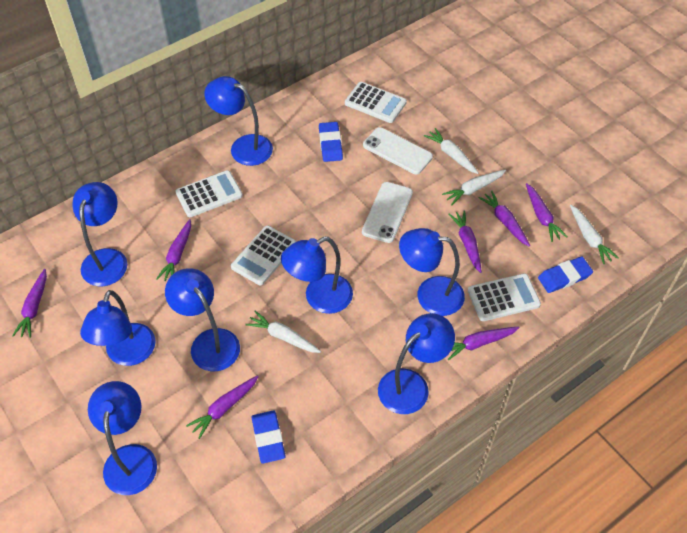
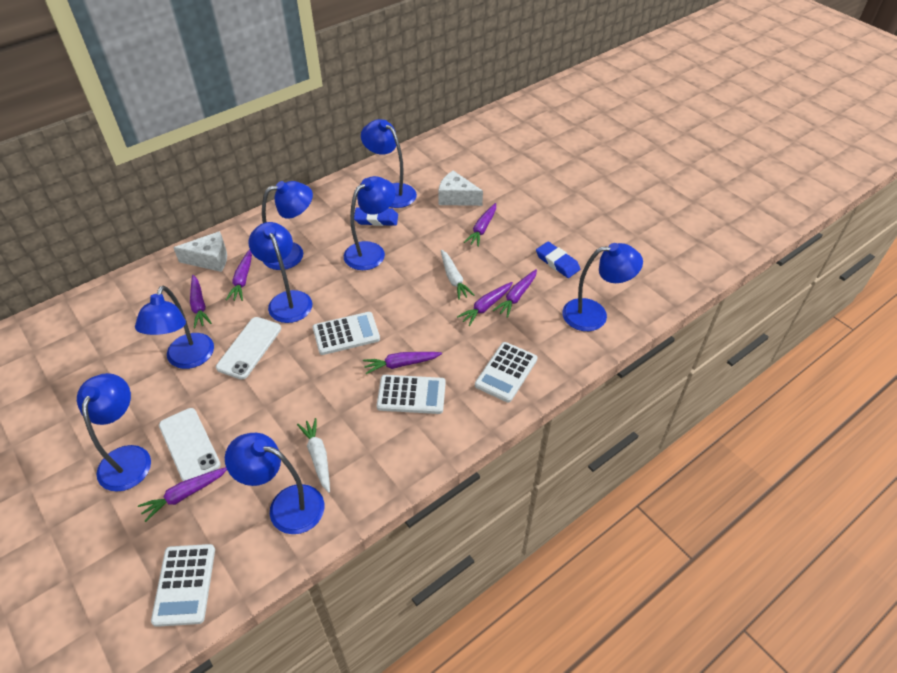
blue eraser: 3 -> 2
white carrot: 4 -> 2
white cheese: 0 -> 2

